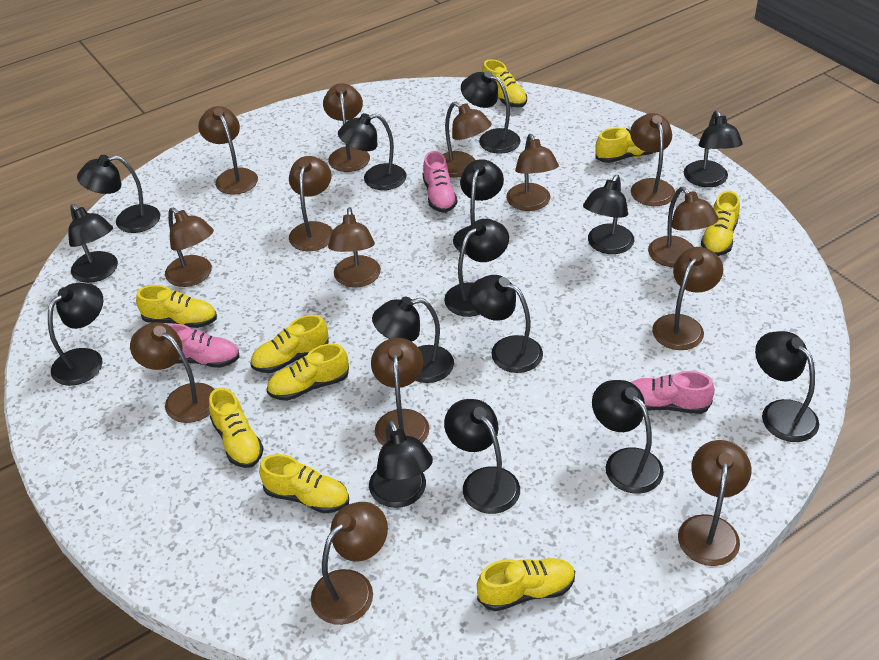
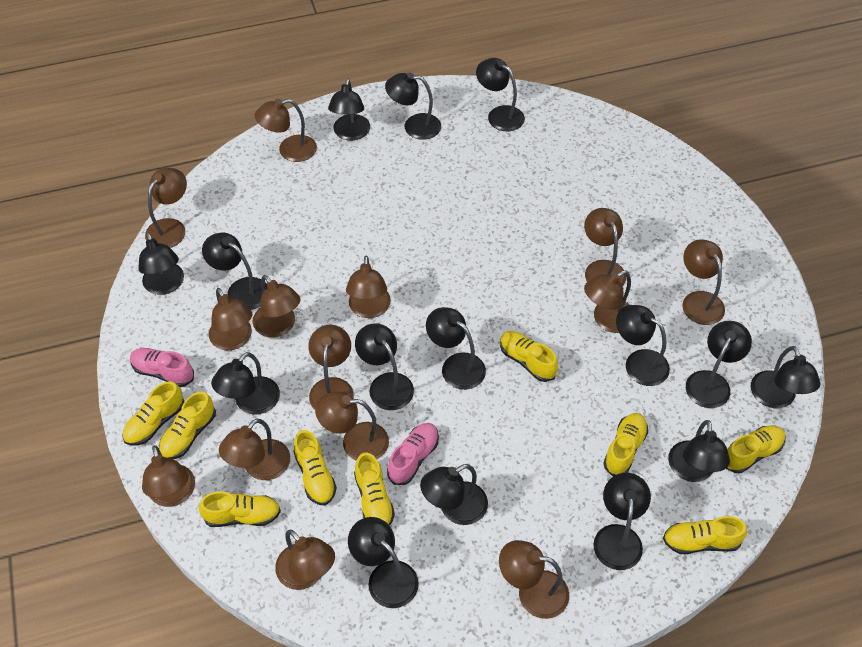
pink shoe: 3 -> 2

